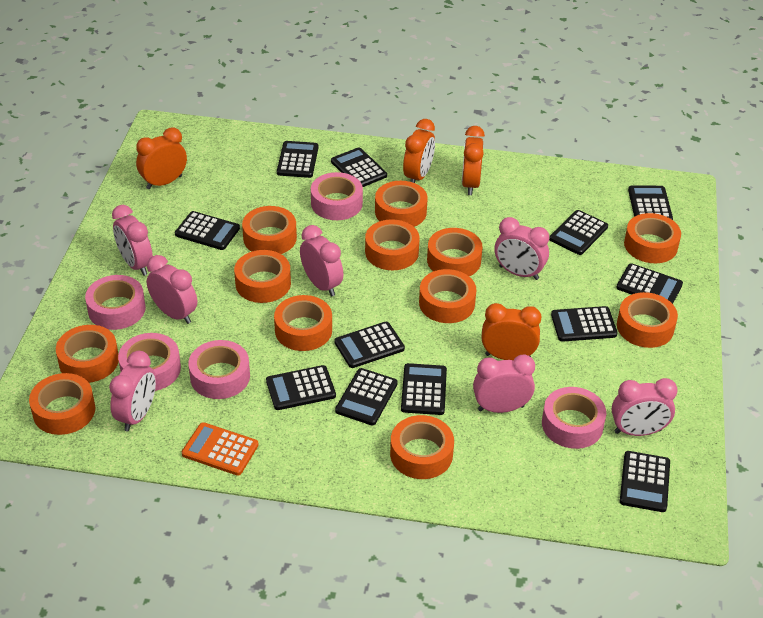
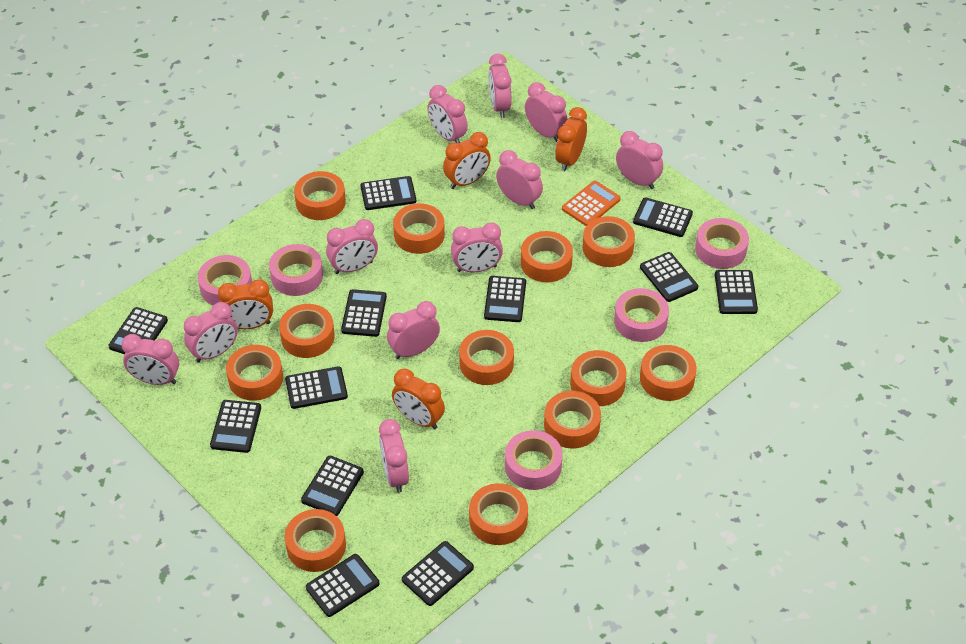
pink clock: 7 -> 11

